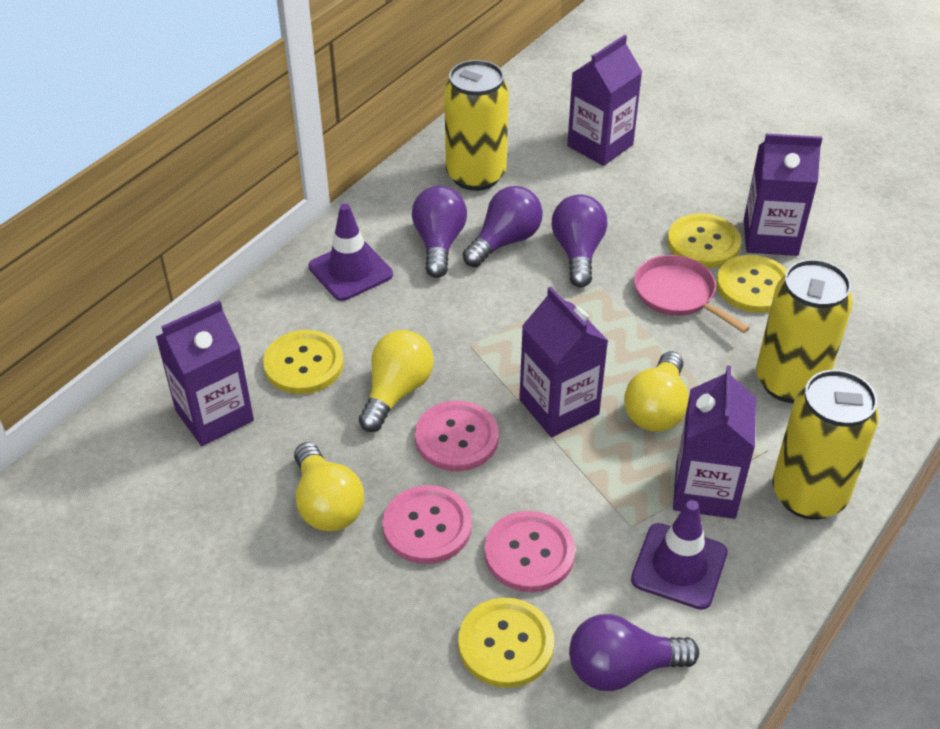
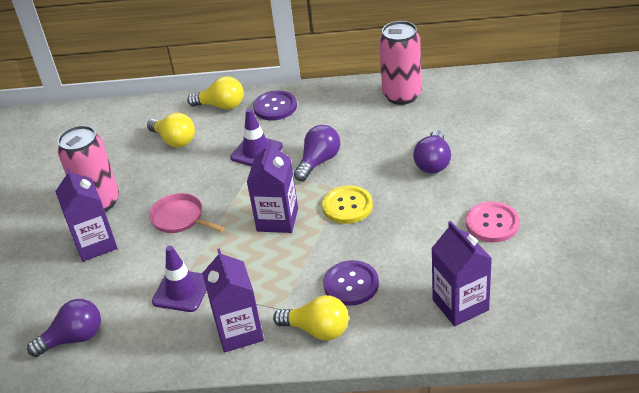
pink button: 3 -> 1
pink can: 0 -> 2
purple button: 0 -> 2
purple carton: 5 -> 4
purple light bulb: 4 -> 3
yellow button: 4 -> 1
yellow can: 3 -> 0

